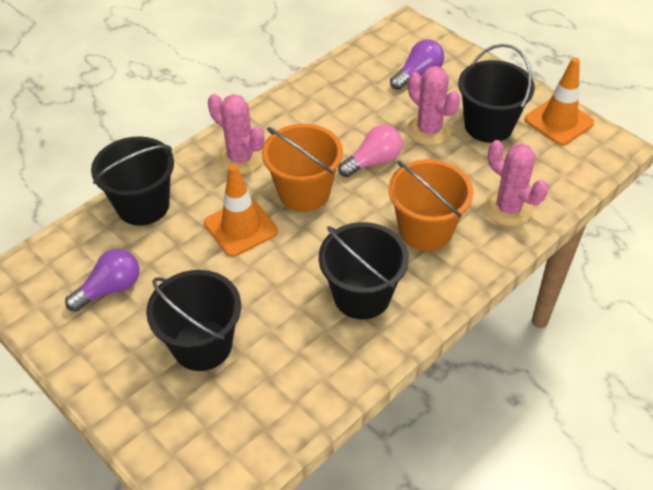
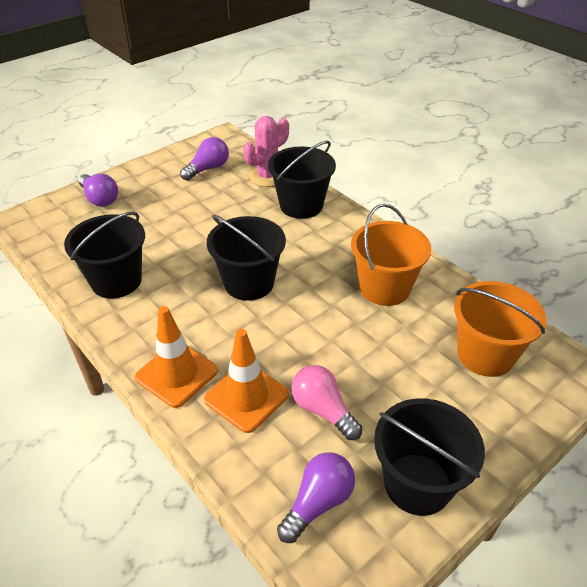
pink cactus: 3 -> 1
purple light bulb: 2 -> 3

